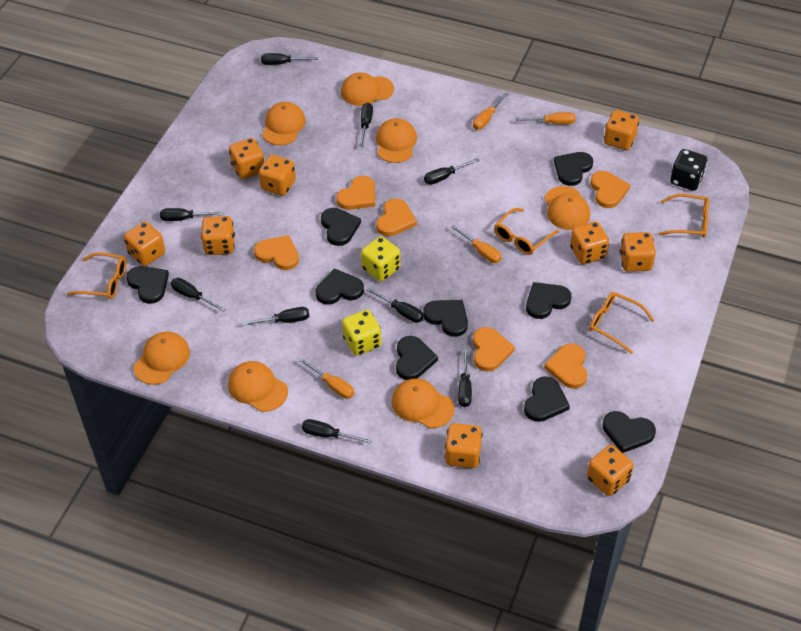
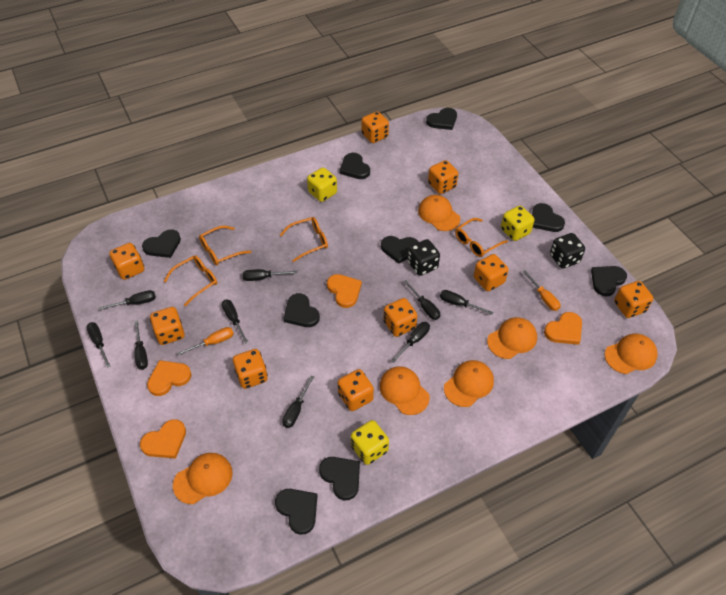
black dice: 1 -> 2
orange cap: 7 -> 6
orange heart: 6 -> 4
orange screwdriver: 4 -> 2
yellow dice: 2 -> 3

